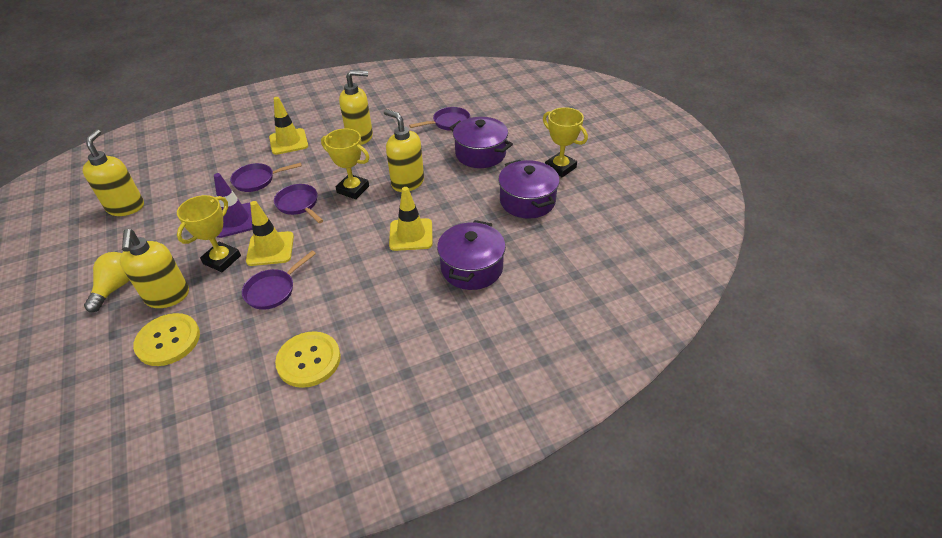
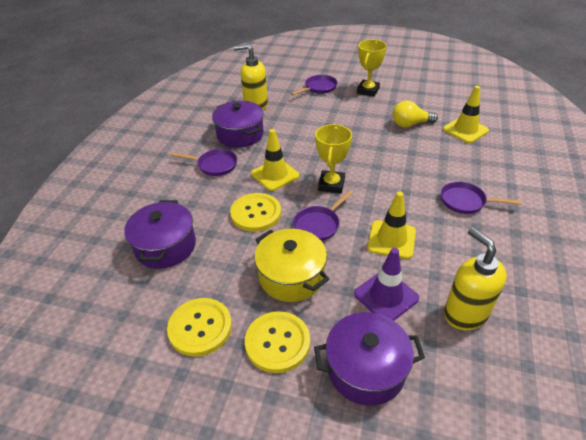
yellow button: 2 -> 3
yellow pot: 0 -> 1
yellow soap dispenser: 4 -> 2
yellow trophy: 3 -> 2

